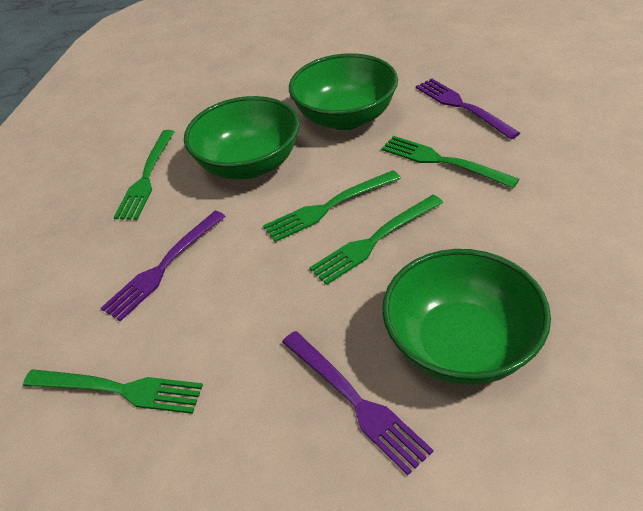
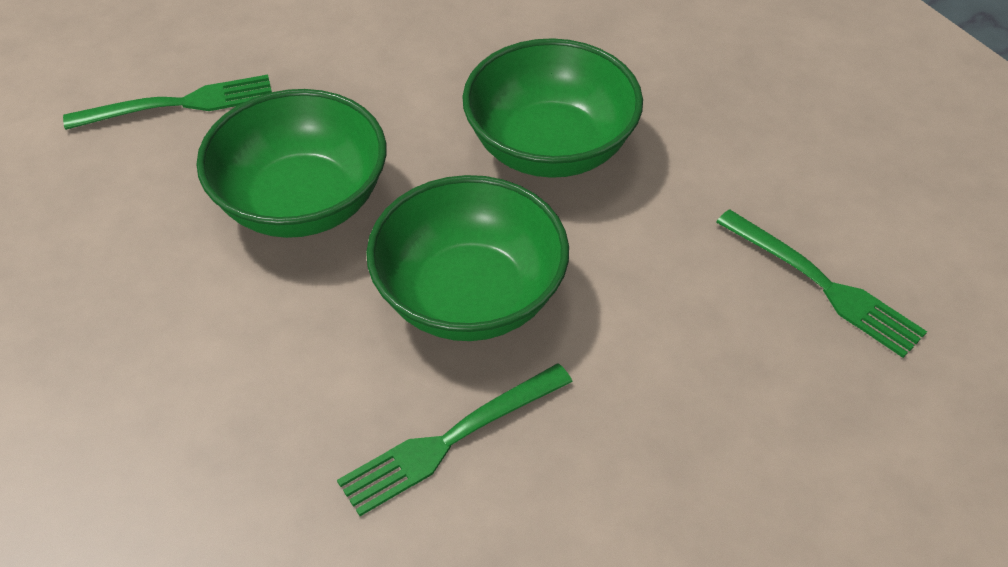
green fork: 5 -> 3
purple fork: 3 -> 0

